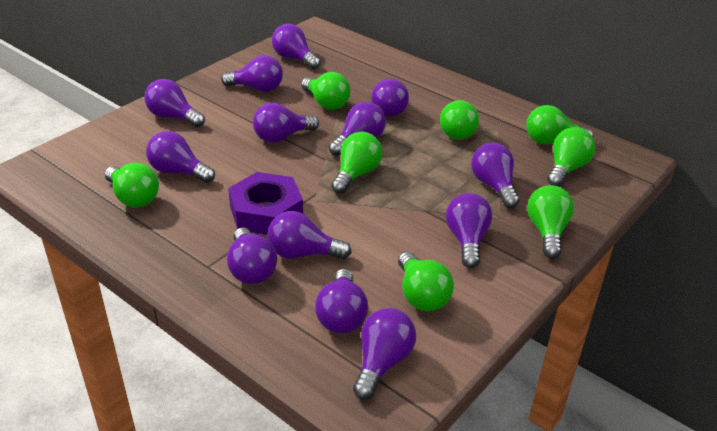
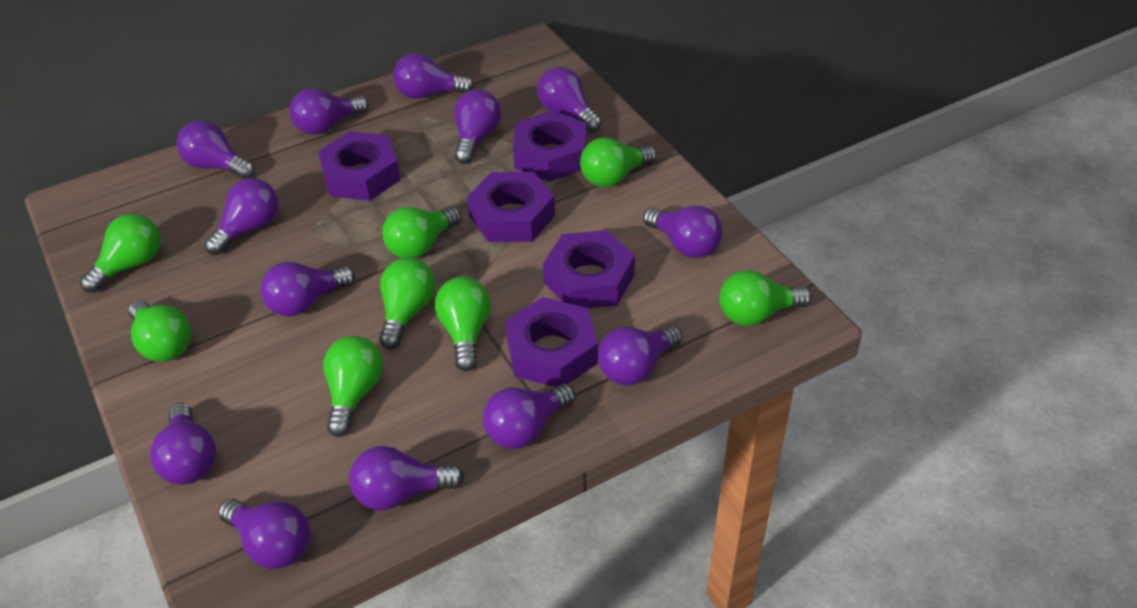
purple nut: 1 -> 5

